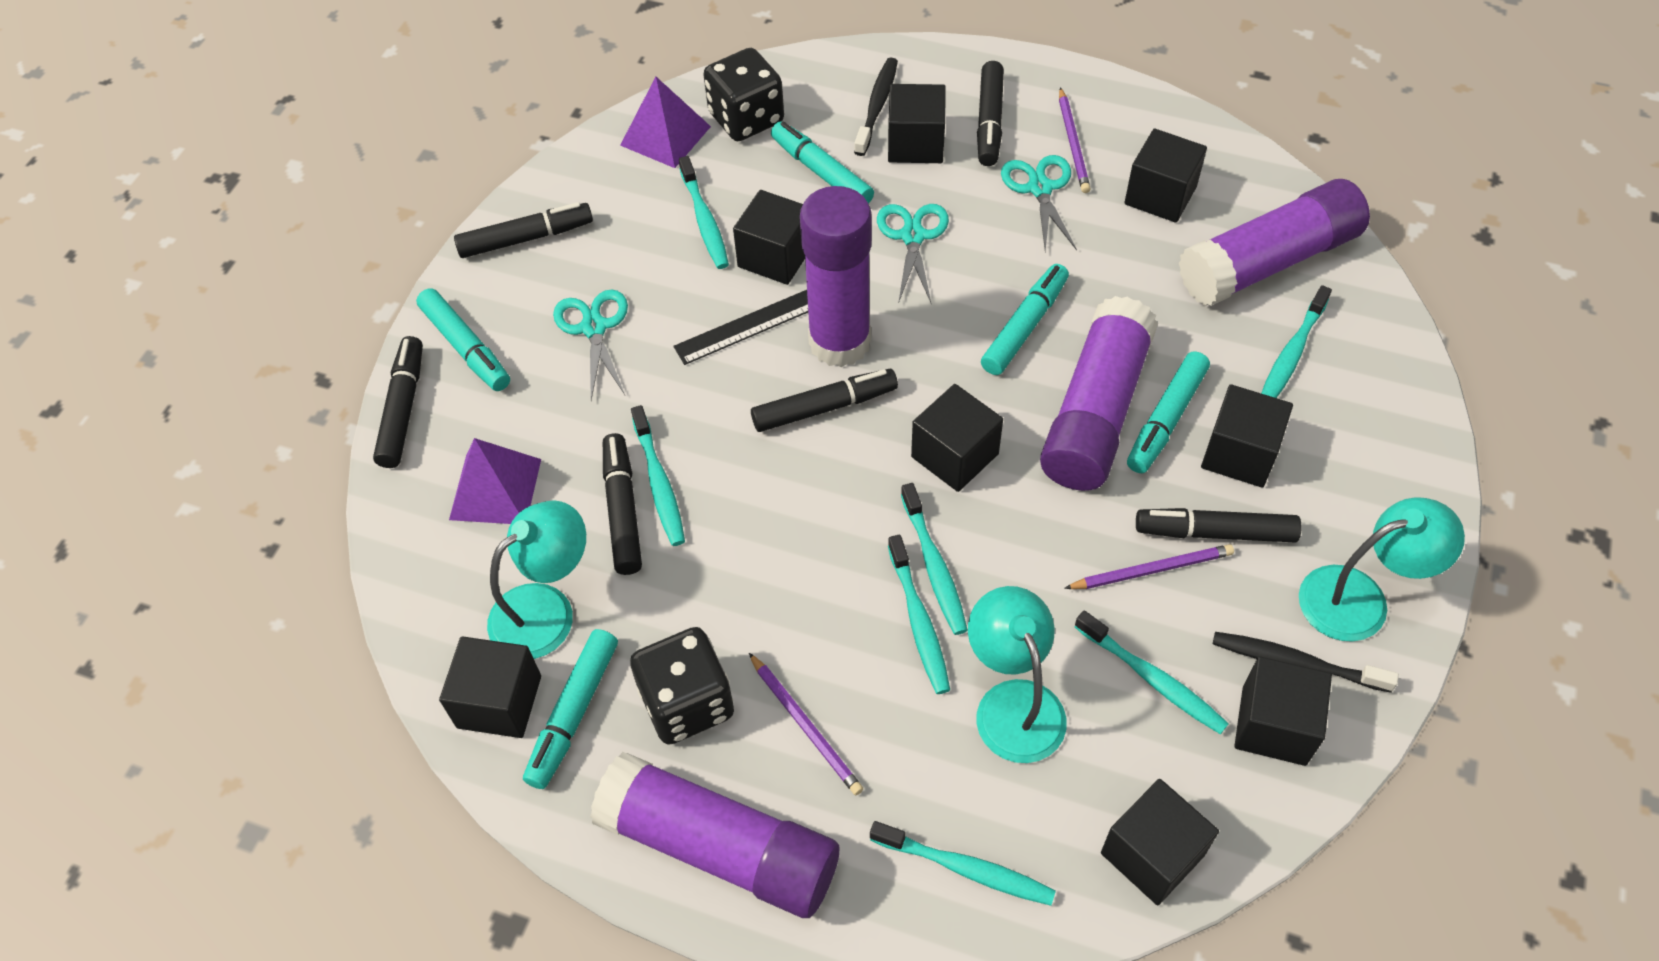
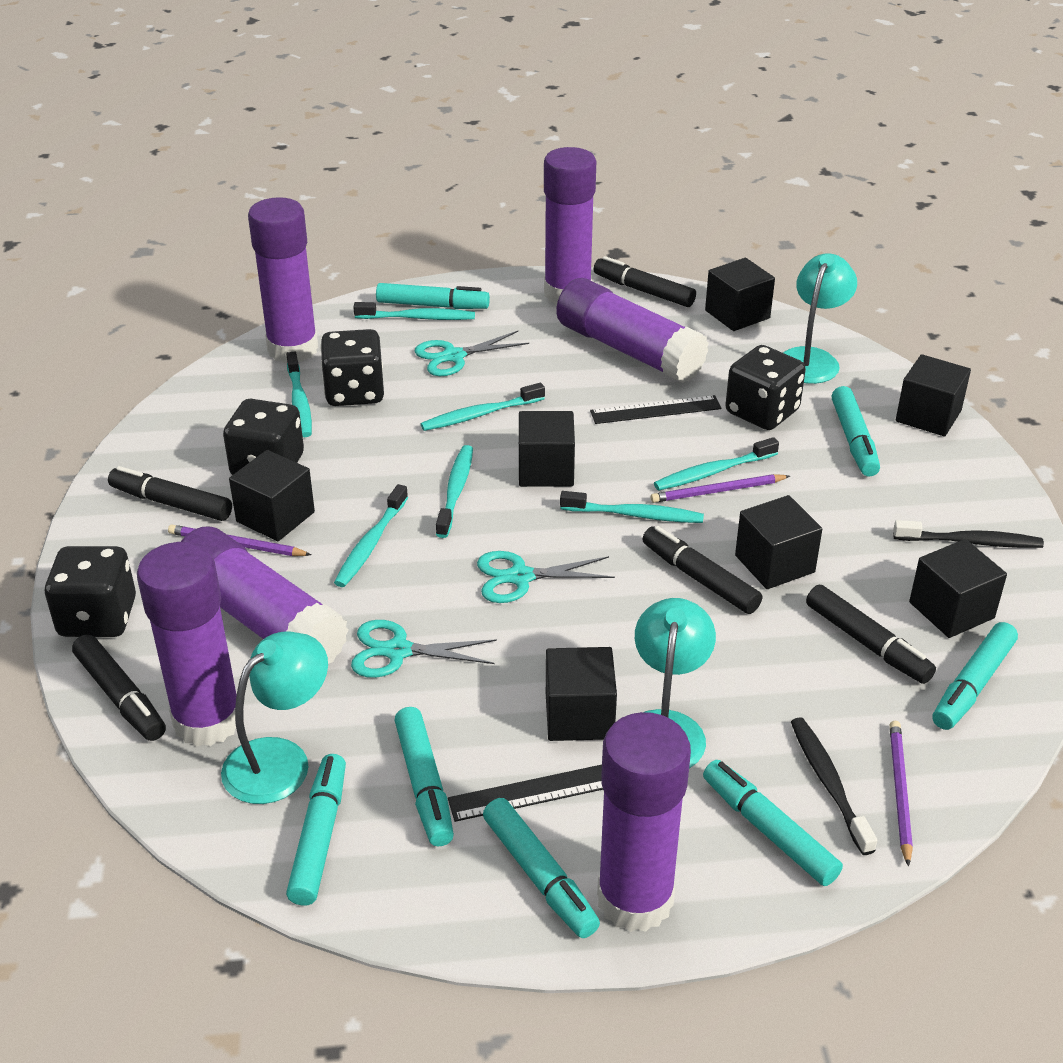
black cube: 8 -> 7
black dice: 2 -> 4
black marker: 6 -> 5
black ruler: 1 -> 2
purple glue stick: 4 -> 6
purple pyramid: 2 -> 0
turquoise marker: 5 -> 7

